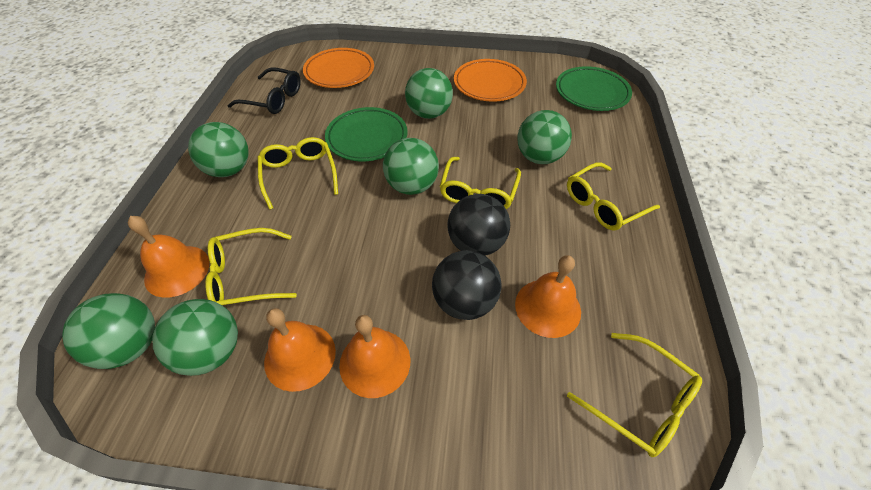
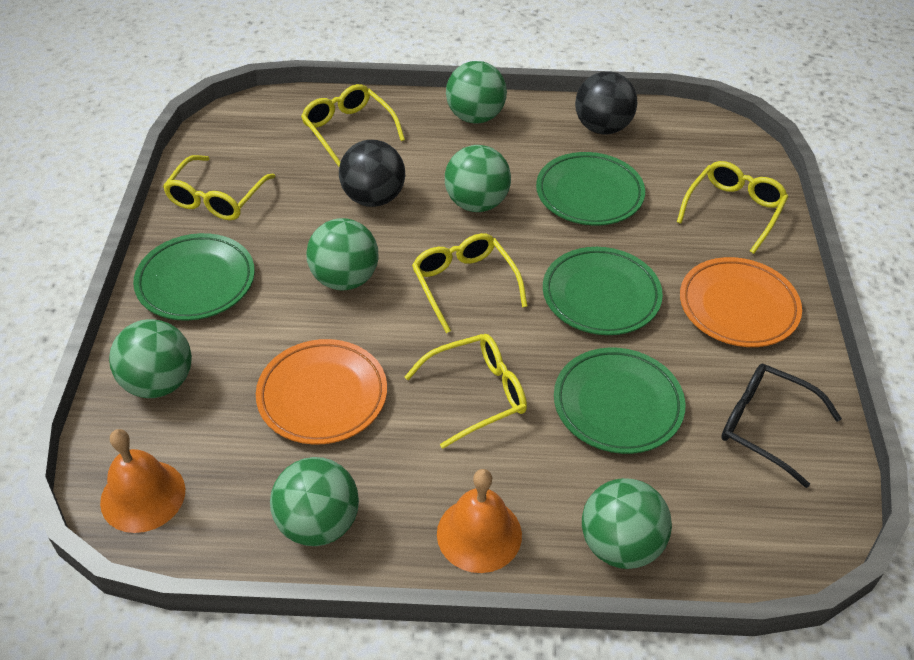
green plate: 2 -> 4
orange bell: 4 -> 2

